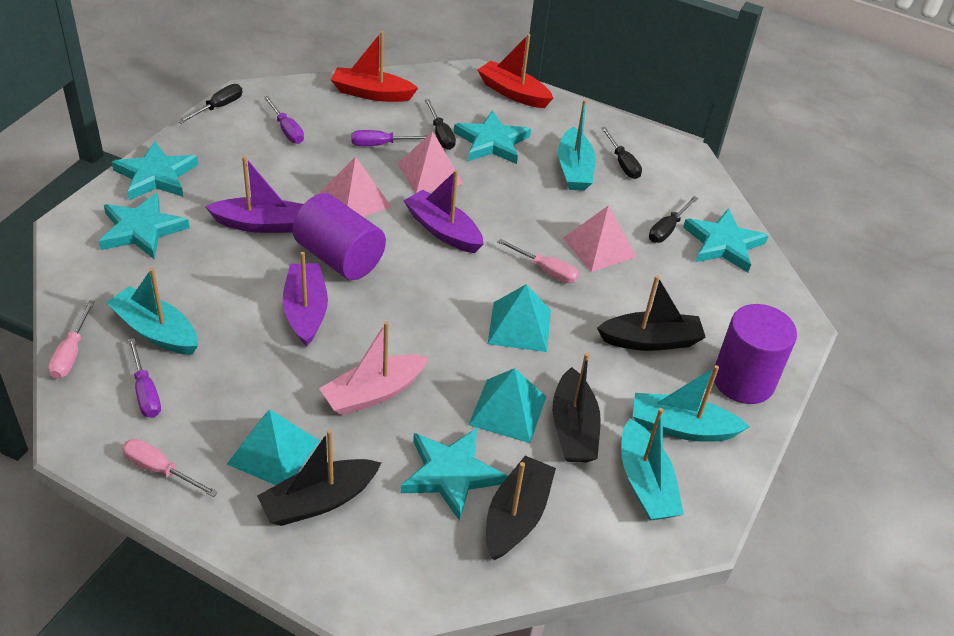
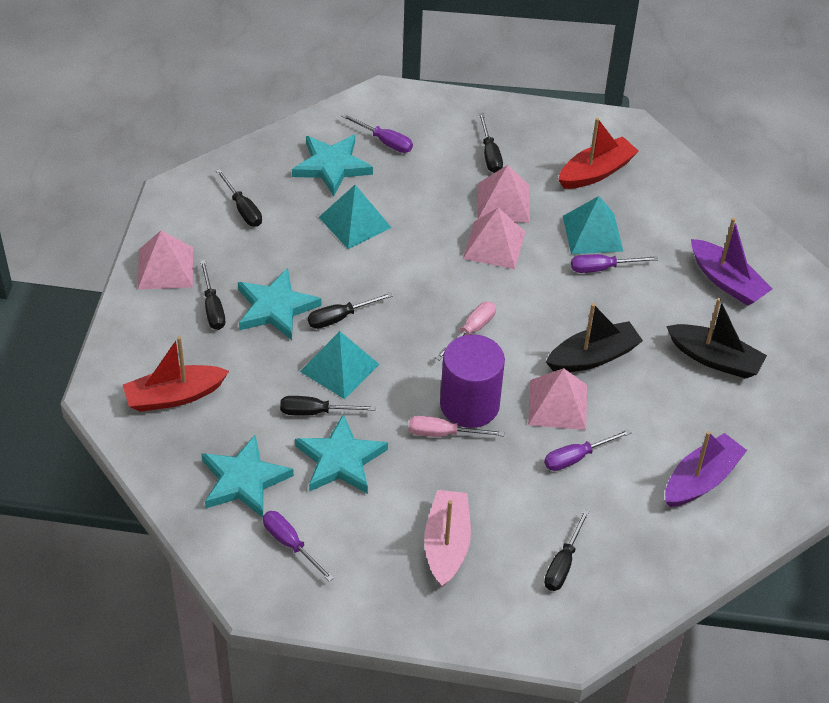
black boat: 4 -> 2
black screwdriver: 4 -> 6
pink pyramid: 3 -> 4
pink screwdriver: 3 -> 2
purple boat: 3 -> 2
purple cylinder: 2 -> 1
purple screwdriver: 3 -> 4
turquoise boat: 4 -> 0
turquoise star: 5 -> 4

